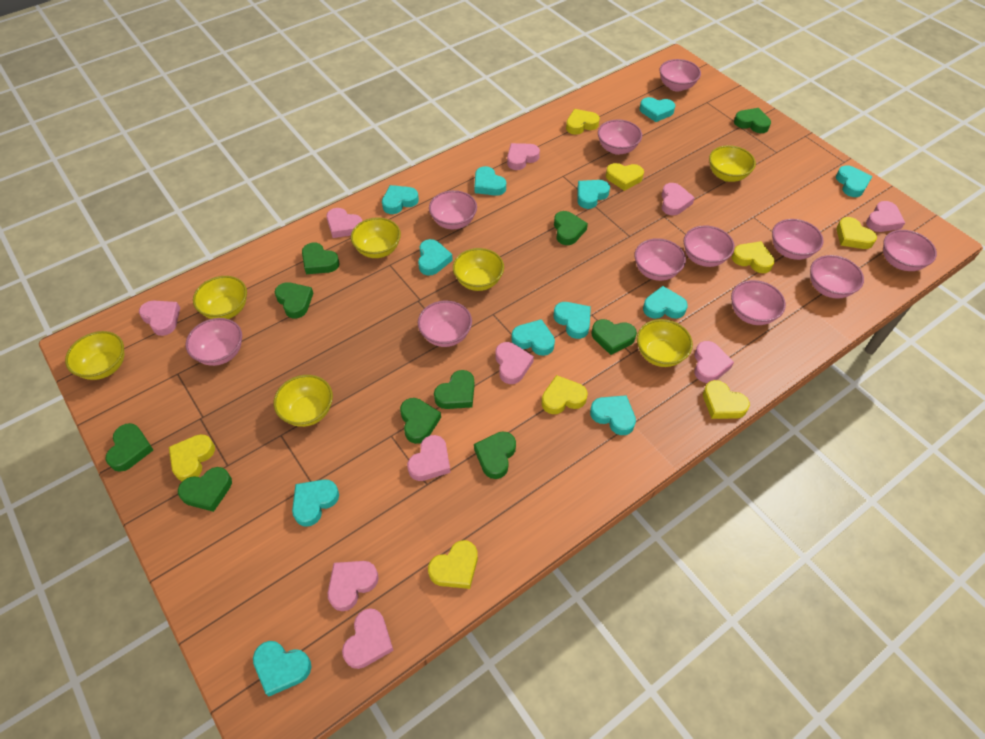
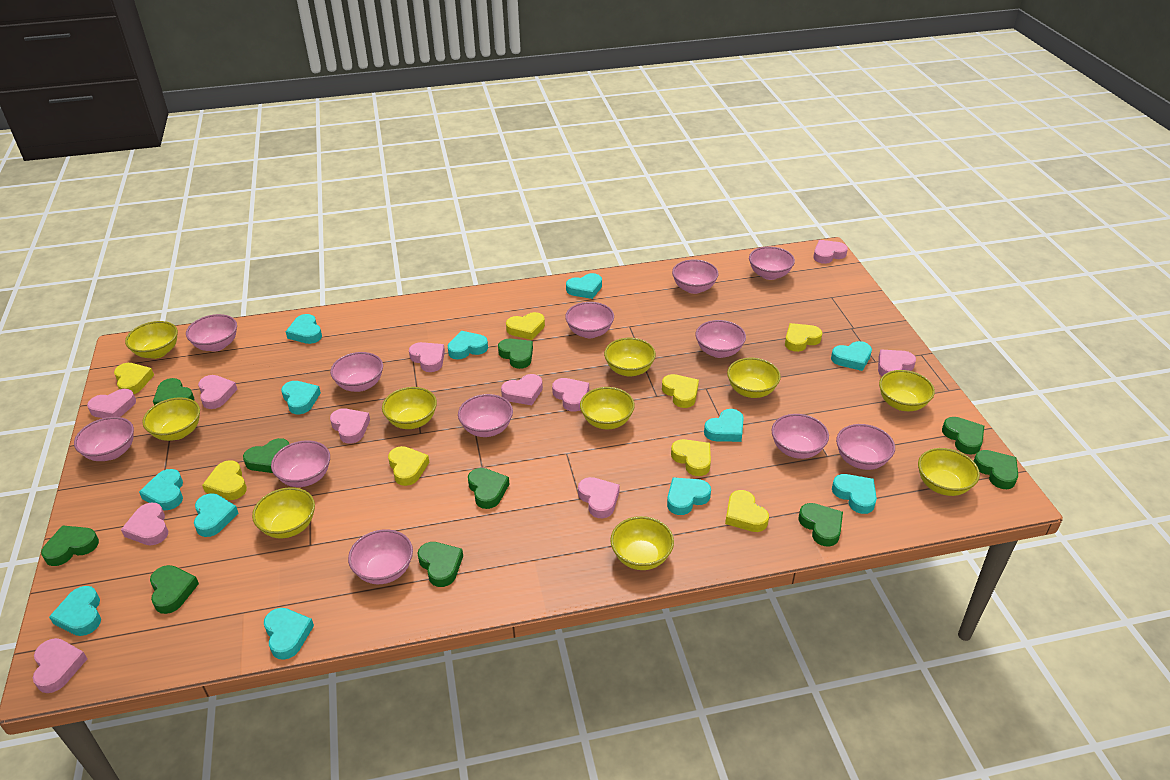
pink bowl: 11 -> 12
pink heart: 10 -> 11
yellow bowl: 7 -> 10

